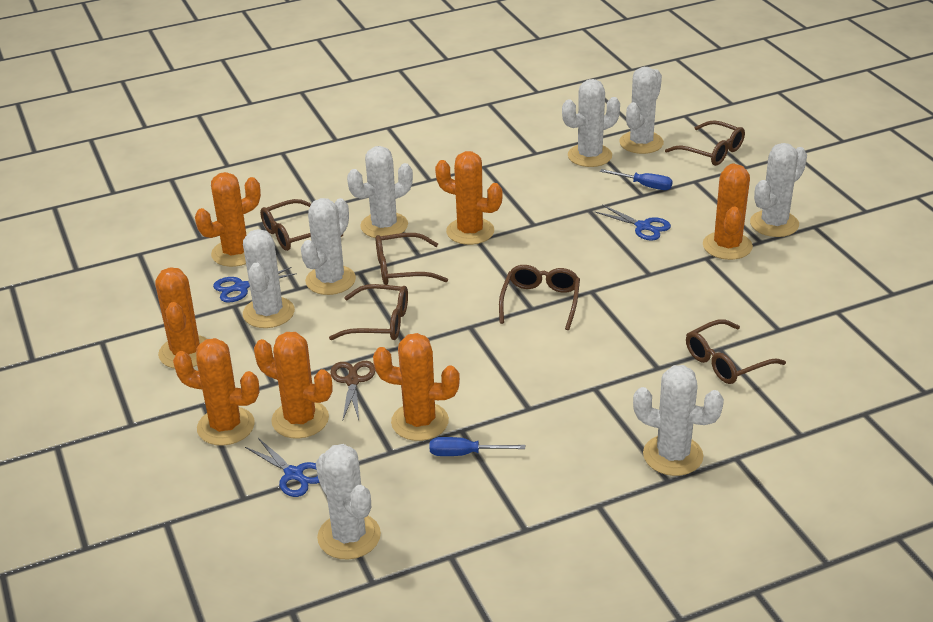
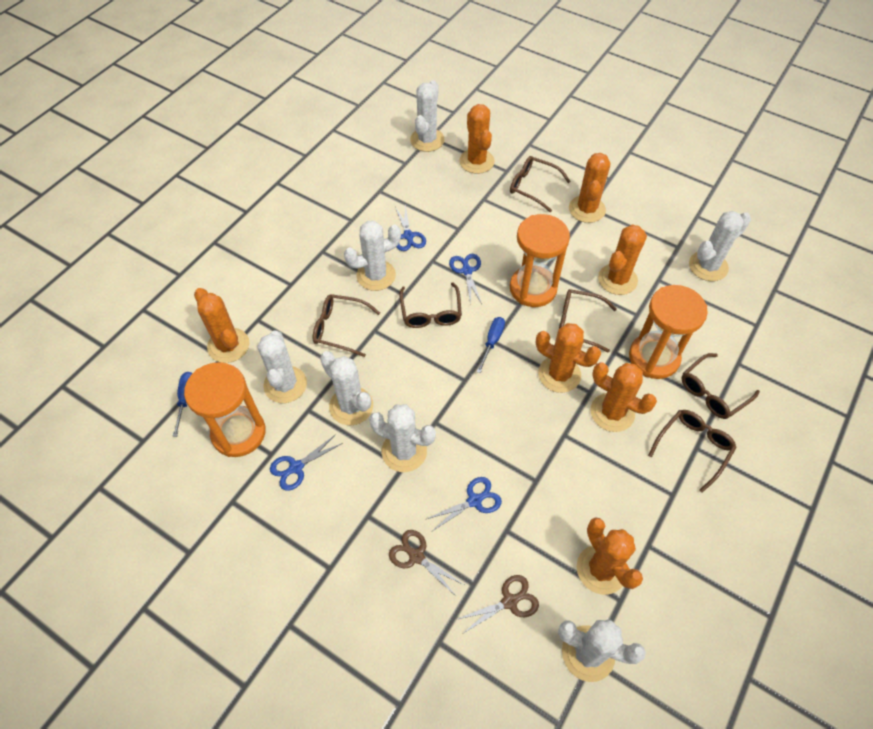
blue scissors: 3 -> 4
brown scissors: 1 -> 2
orange hourglass: 0 -> 3
white cactus: 8 -> 7

